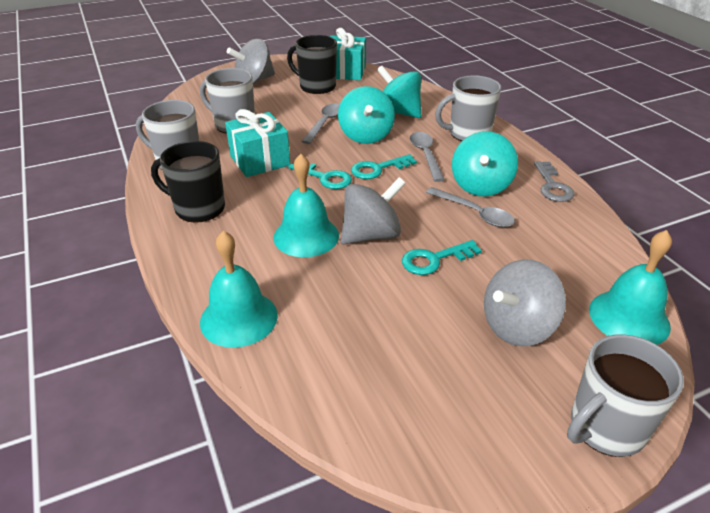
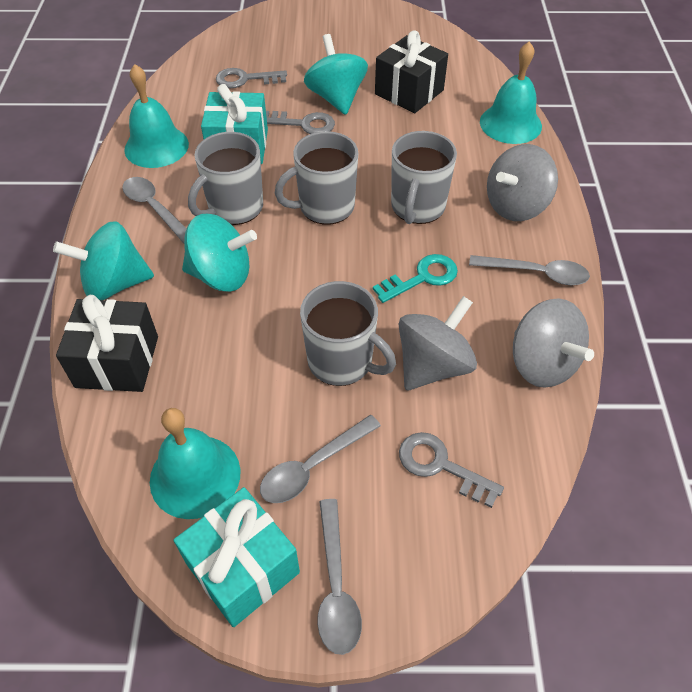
black gift: 0 -> 2
black mug: 2 -> 0
grey key: 1 -> 3
grey spoon: 3 -> 4
turquoise key: 3 -> 1

